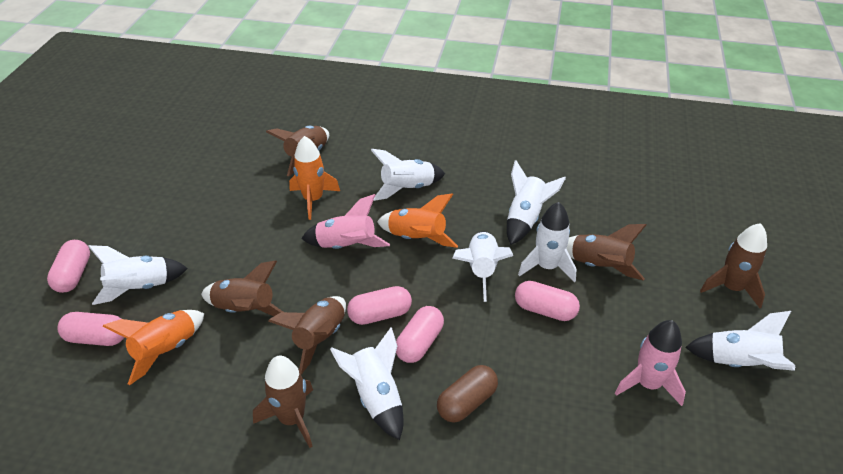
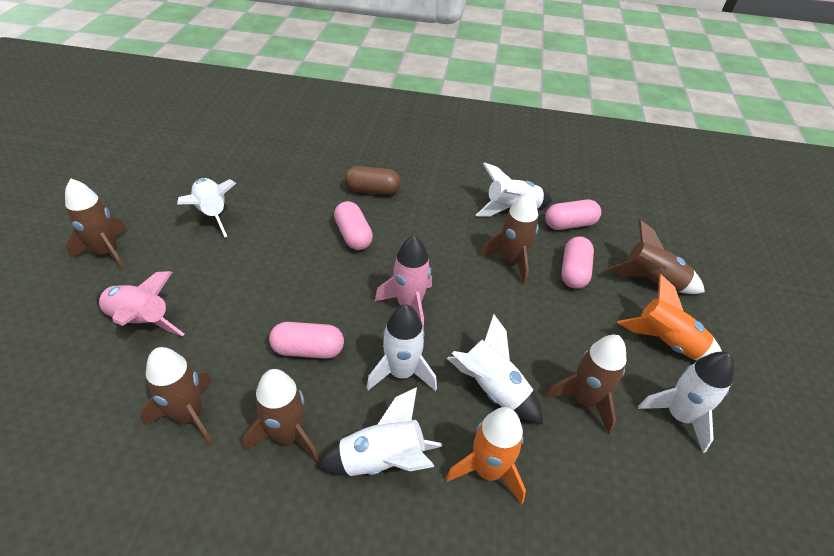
orange rocket: 3 -> 2
pink capsule: 5 -> 4
white rocket: 7 -> 6

